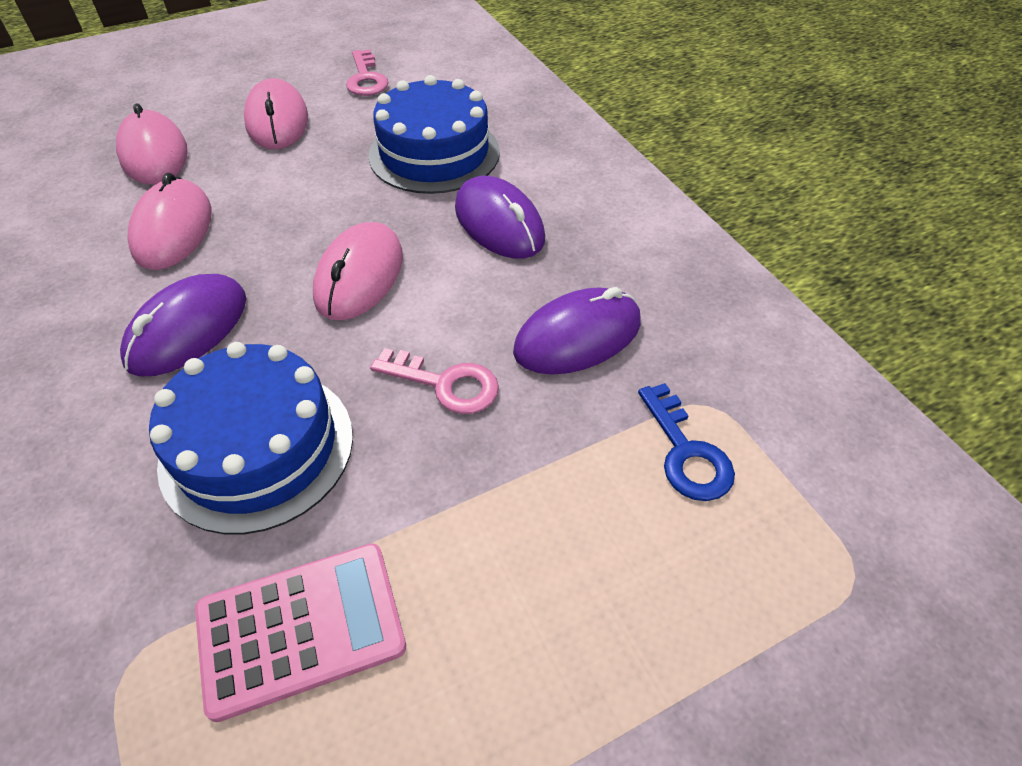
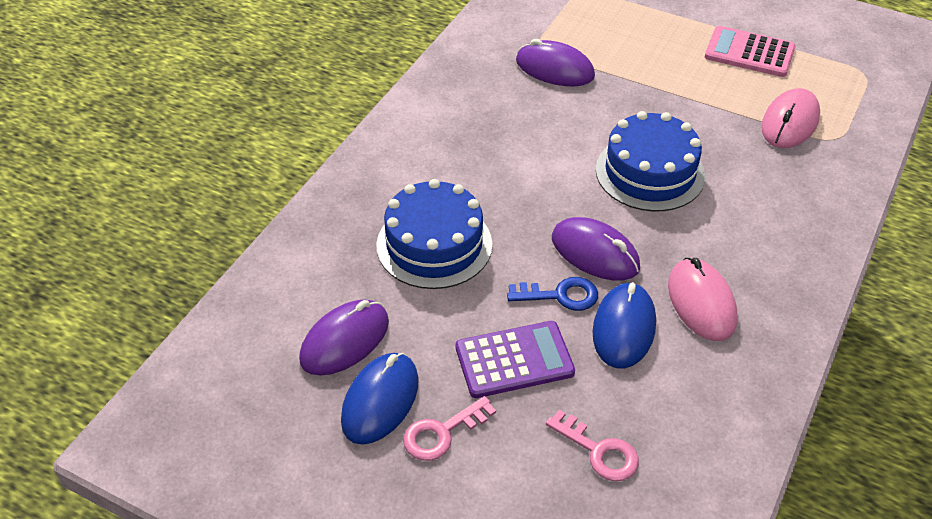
blue mouse: 0 -> 2
pink mouse: 4 -> 2
purple calculator: 0 -> 1

